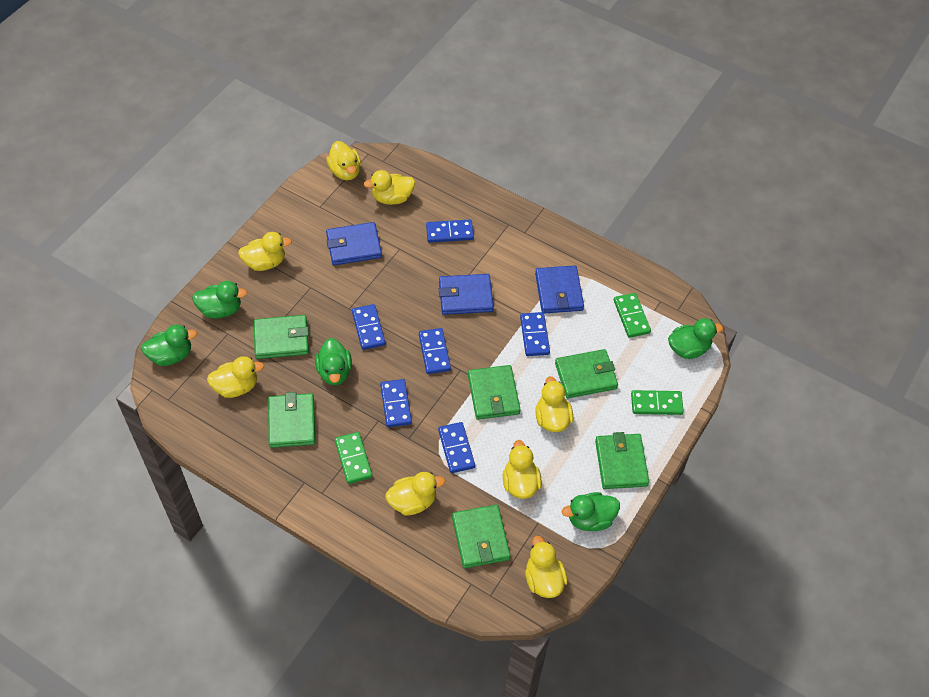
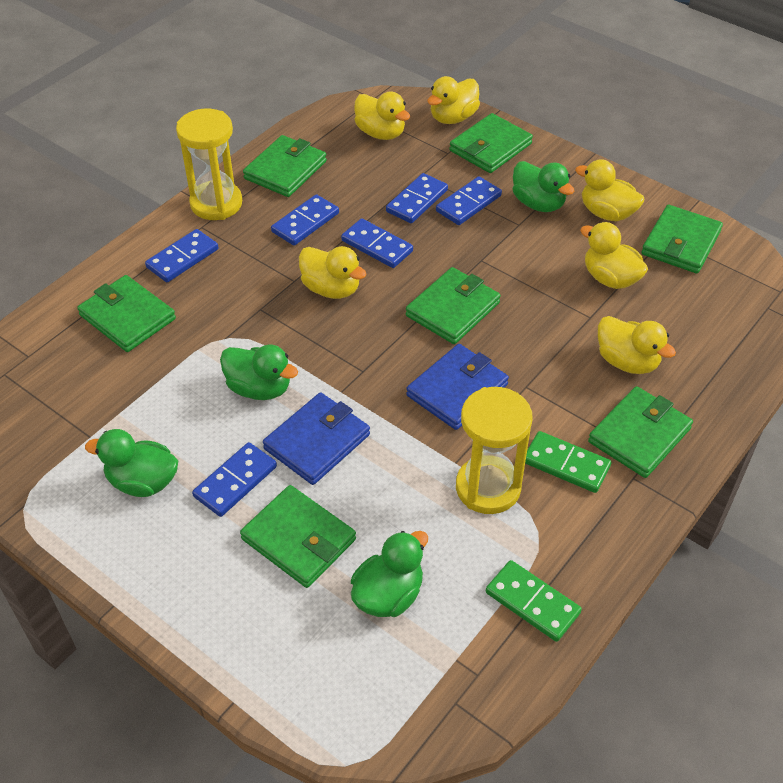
blue wallet: 3 -> 2
green domino: 3 -> 2
green duck: 5 -> 4
green wallet: 6 -> 7
yellow duck: 8 -> 6
yellow hourglass: 0 -> 2

